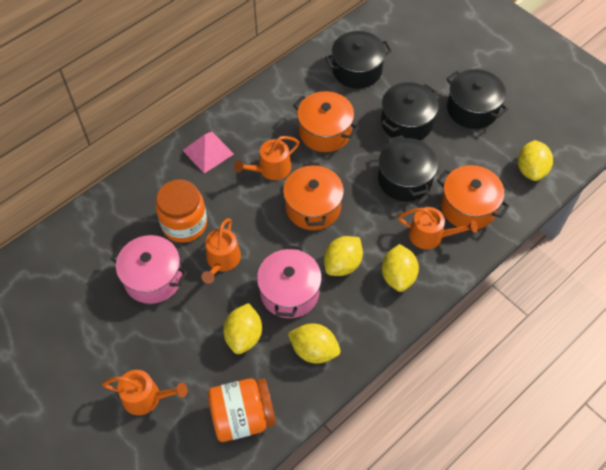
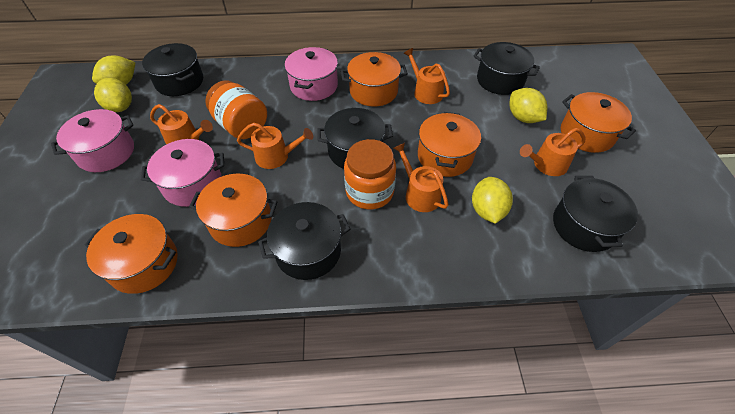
black pot: 4 -> 5
orange pot: 3 -> 5
orange watering can: 4 -> 5
pink pot: 2 -> 3
pink pyramid: 1 -> 0
yellow lemon: 5 -> 4

